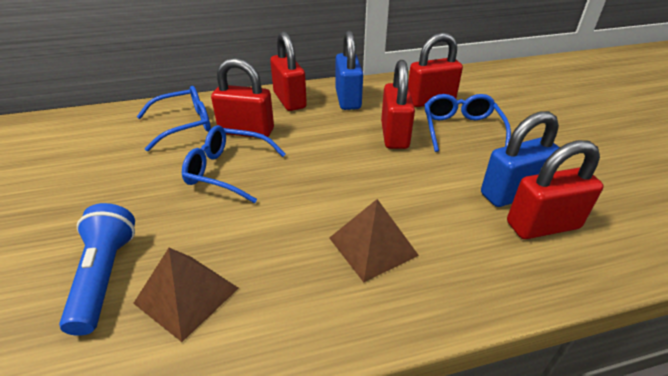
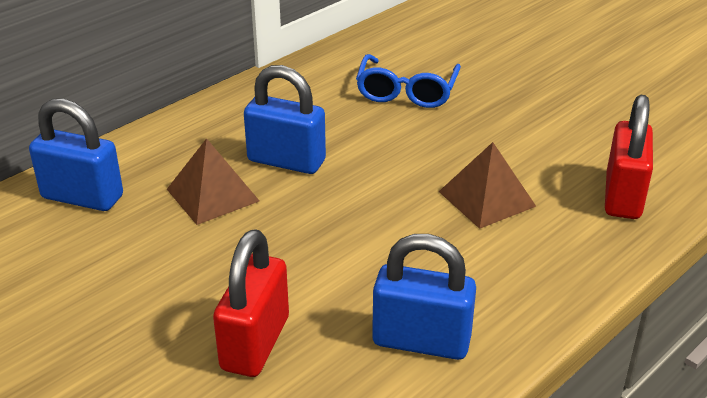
blue flashlight: 1 -> 0
blue glasses: 3 -> 1
blue padlock: 2 -> 3
red padlock: 5 -> 2

